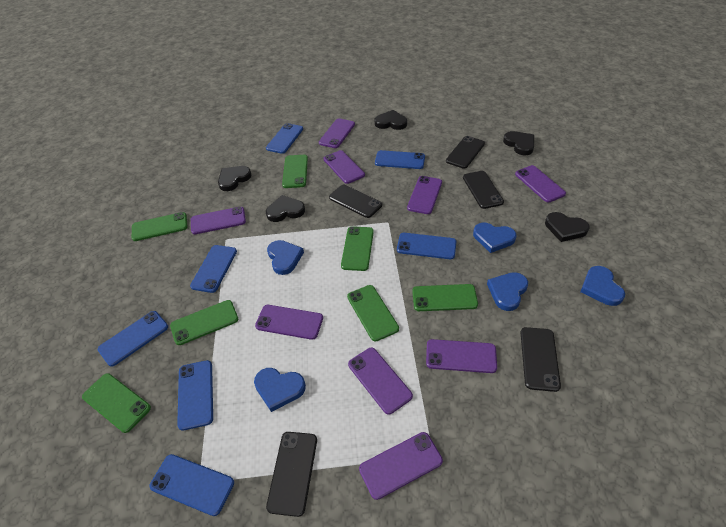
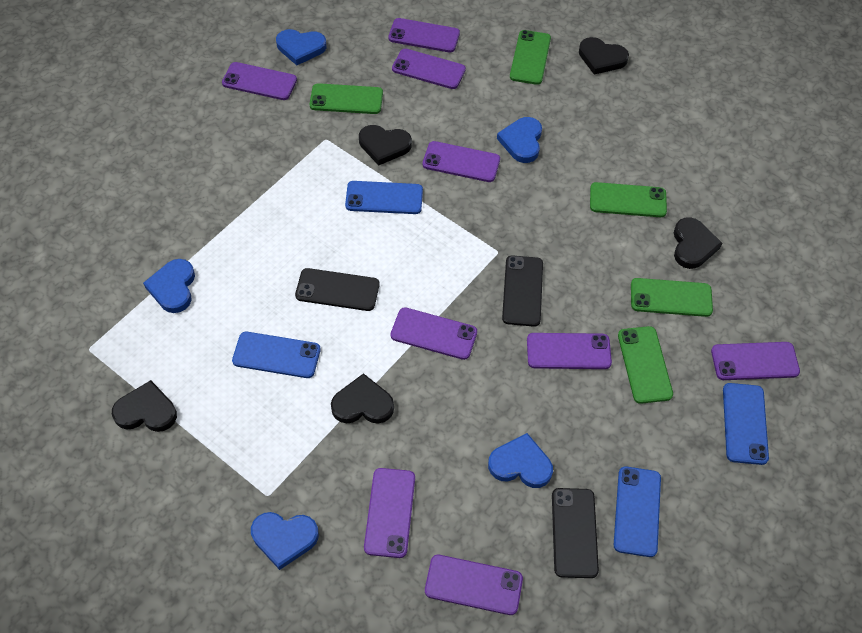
black phone: 5 -> 3
blue phone: 7 -> 4
green phone: 7 -> 5

